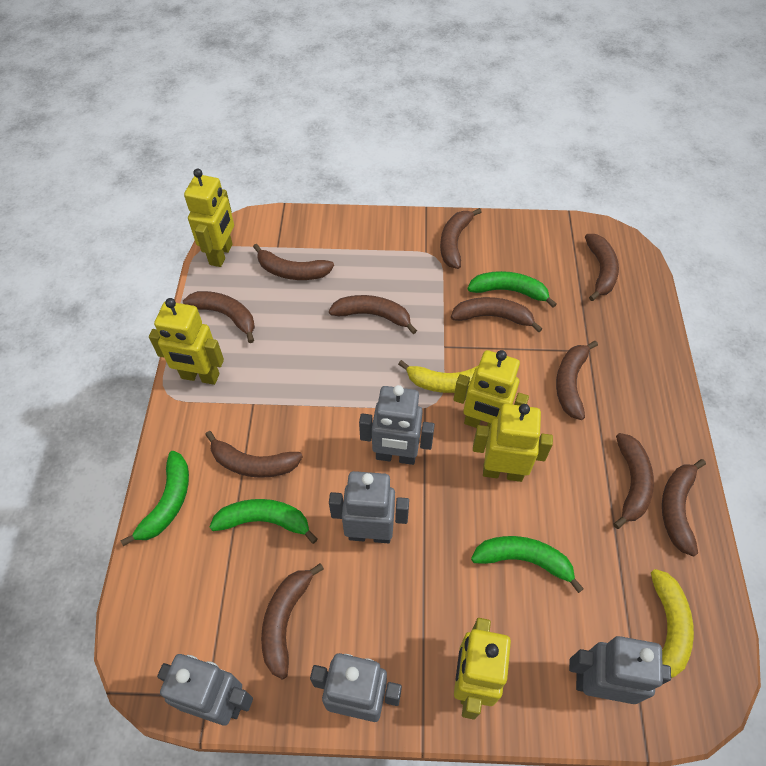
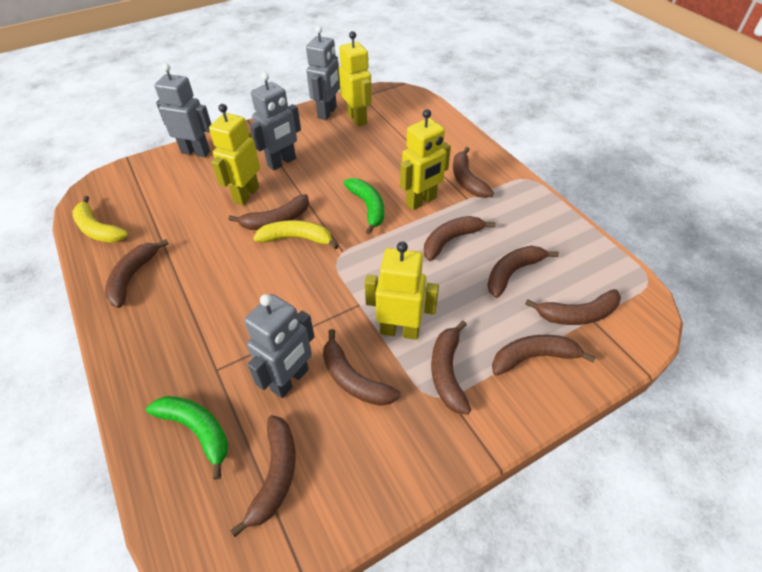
brown banana: 11 -> 10
green banana: 4 -> 2
grey robot: 5 -> 4
yellow robot: 5 -> 4

